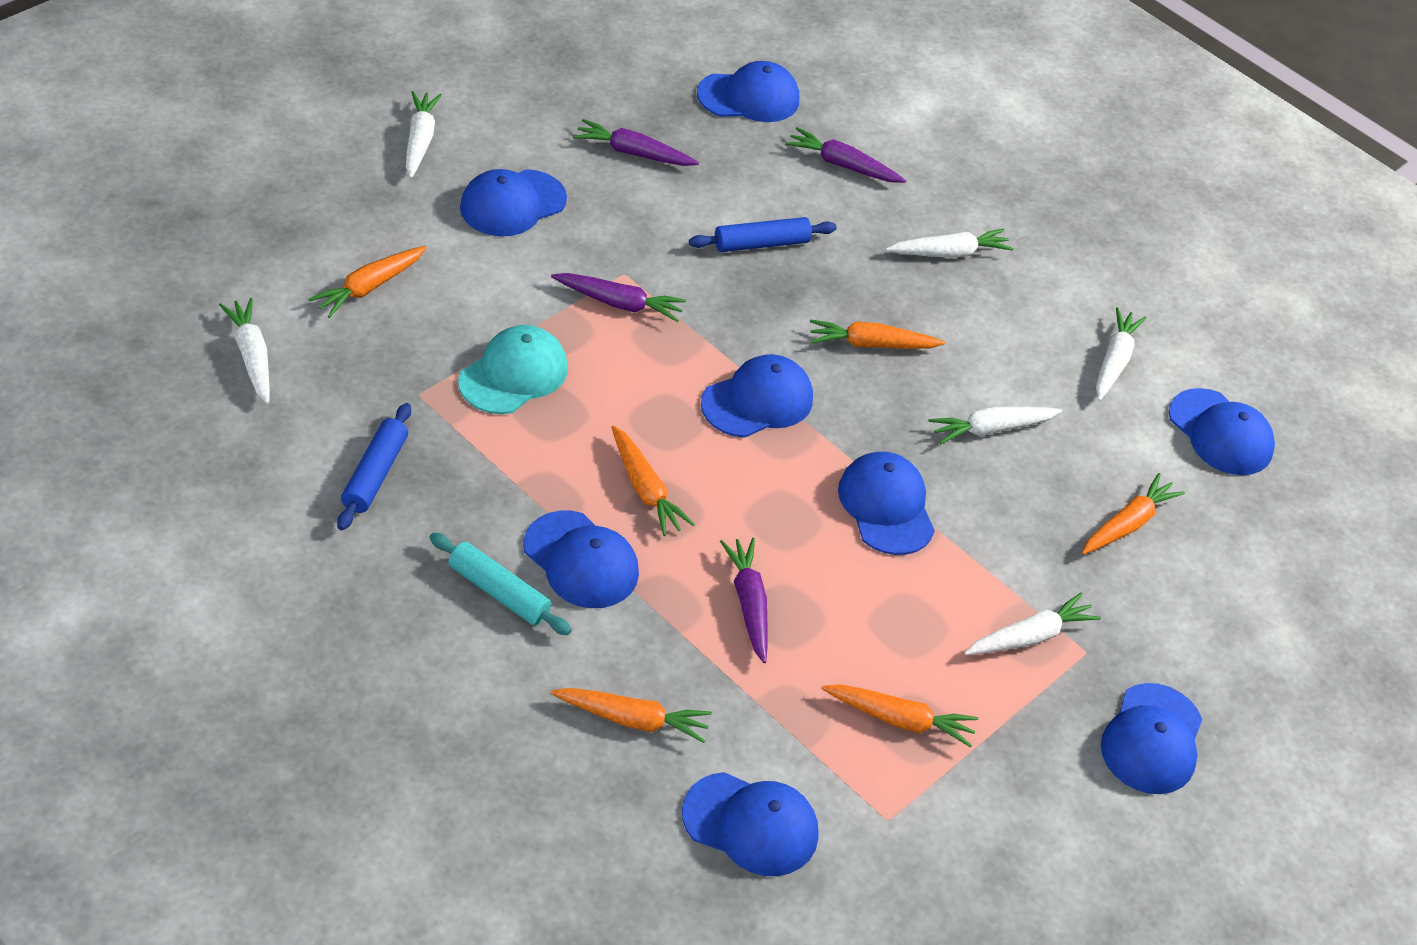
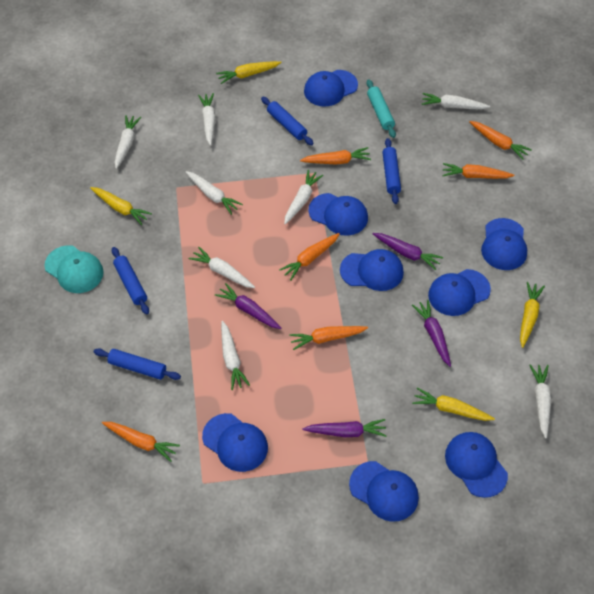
blue rolling pin: 2 -> 4
white carrot: 6 -> 8
yellow carrot: 0 -> 4

